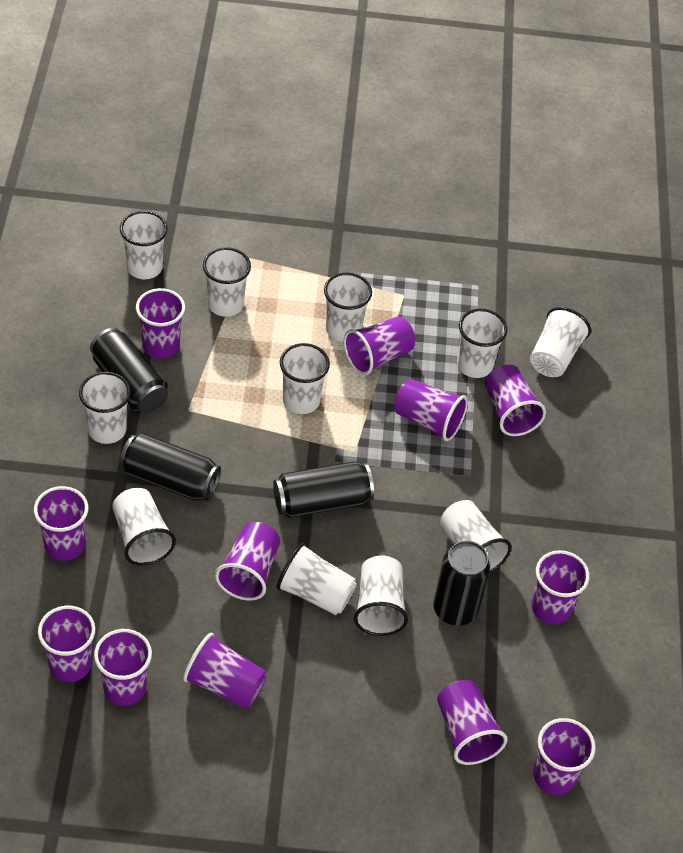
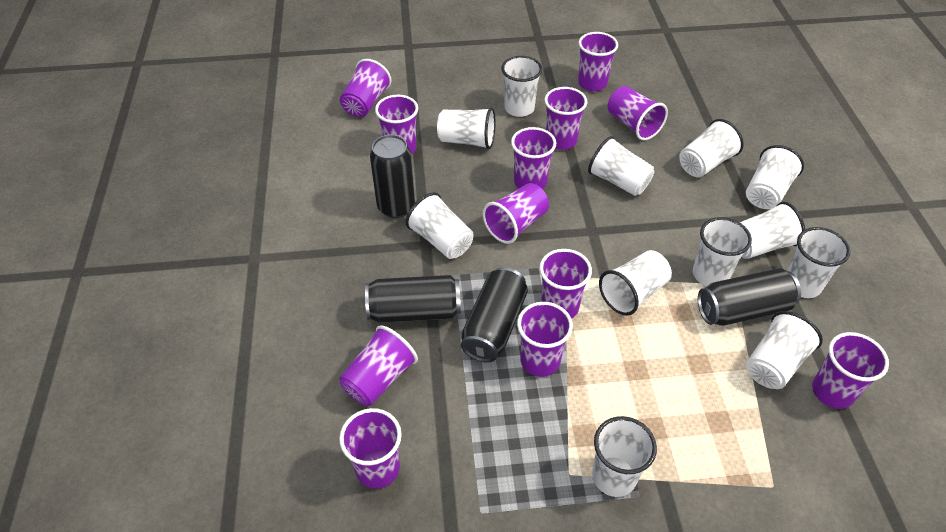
white cup: 11 -> 12

